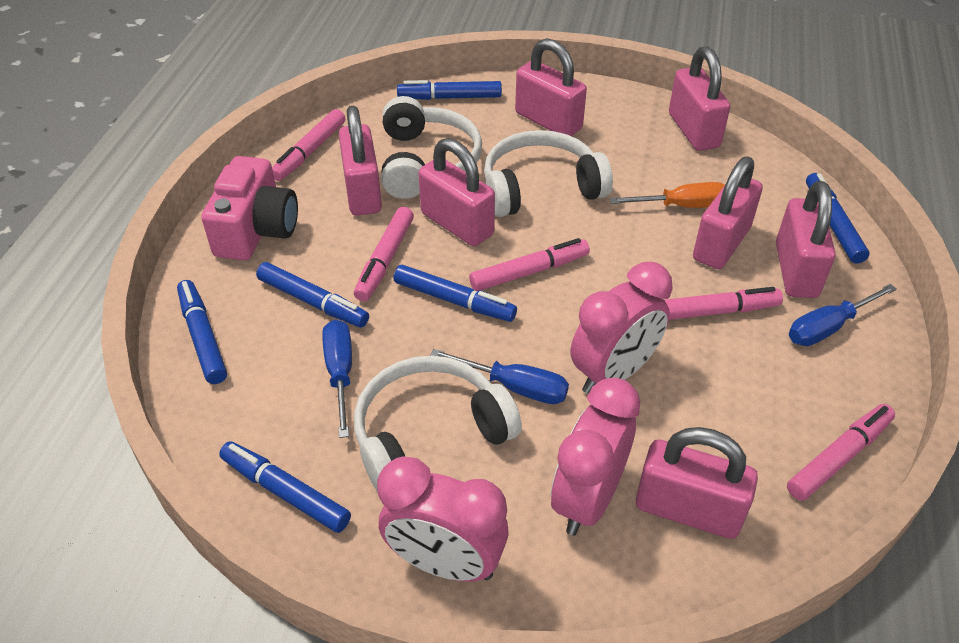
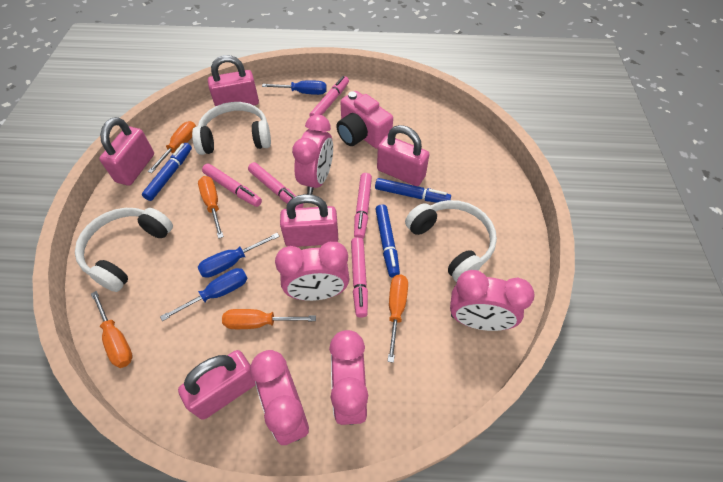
blue marker: 6 -> 3
orange screwdriver: 1 -> 5
pink clock: 3 -> 5
pink padlock: 7 -> 5

